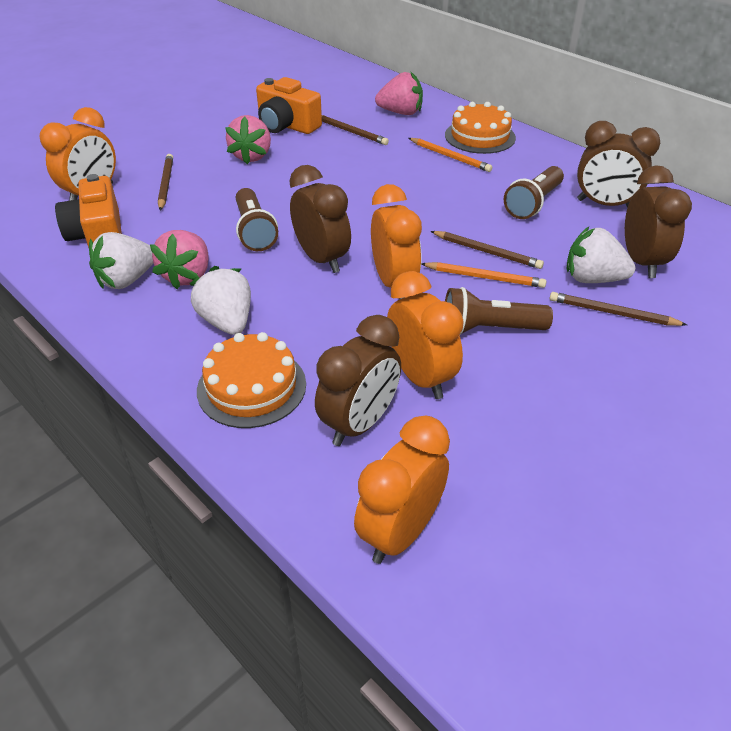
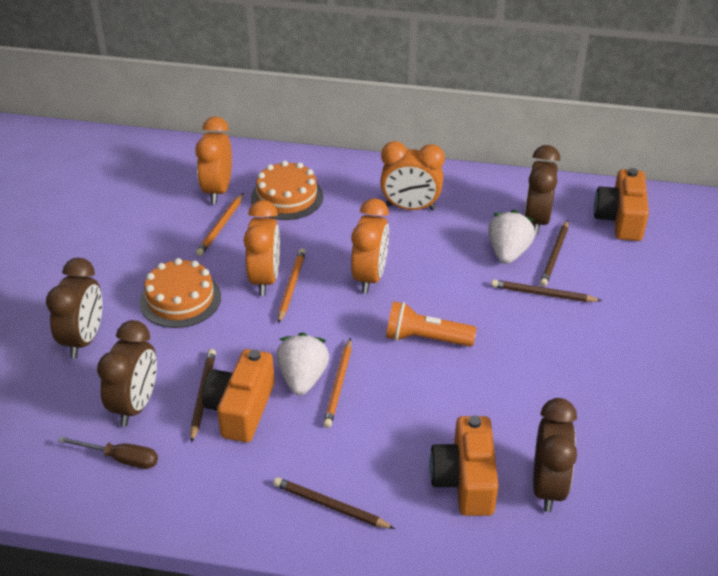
brown flashlight: 3 -> 0
brown screwdriver: 0 -> 1
orange camera: 2 -> 3
orange flashlight: 0 -> 1
orange pencil: 2 -> 3
pink strawberry: 3 -> 0
white strawberry: 3 -> 2

